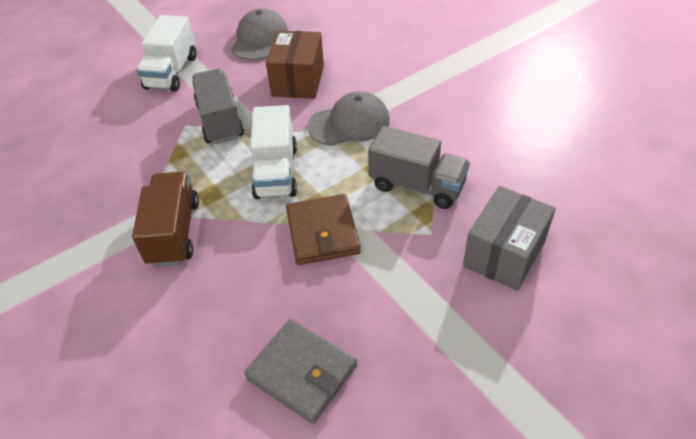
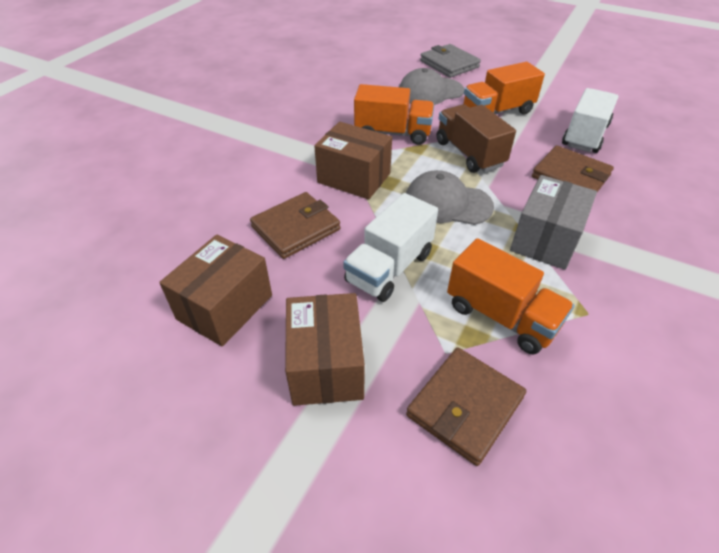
brown box: 1 -> 3
brown wallet: 1 -> 3
grey truck: 2 -> 0
orange truck: 0 -> 3

